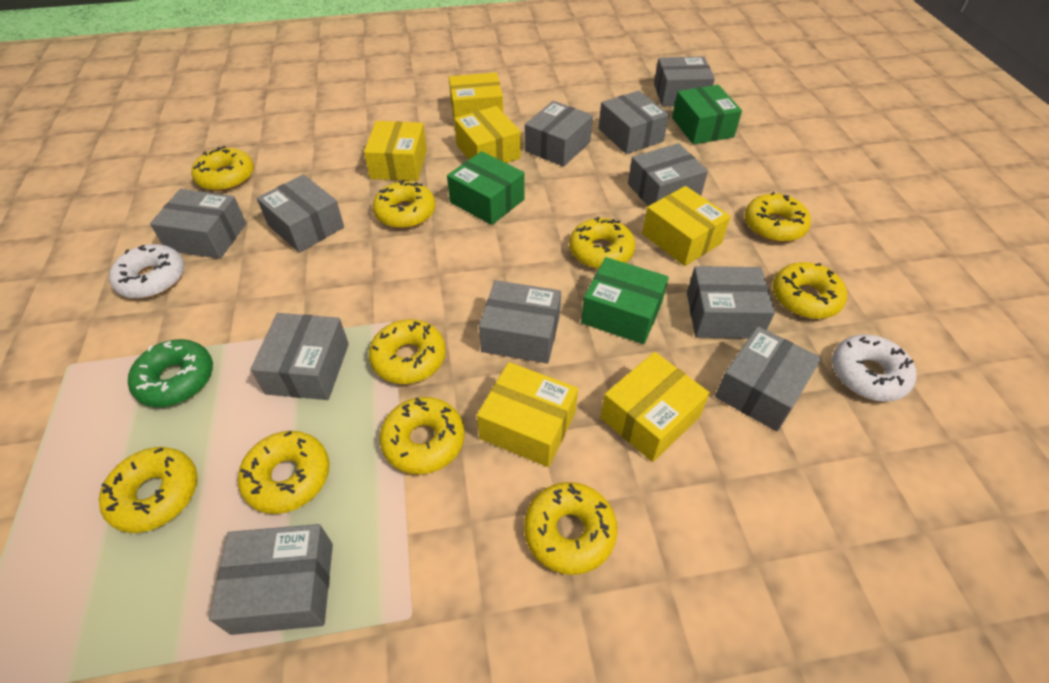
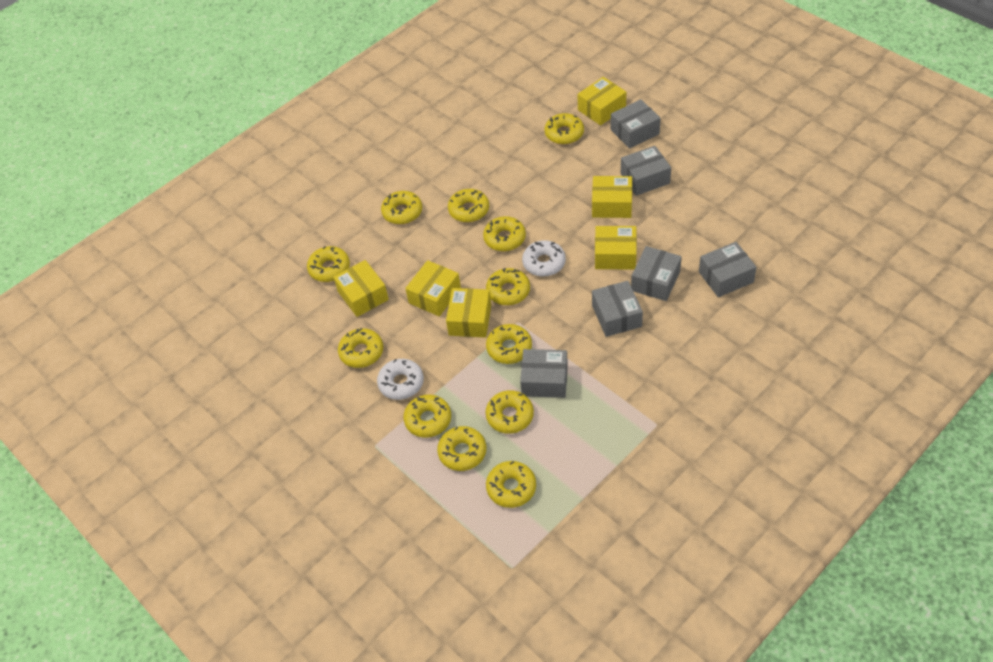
green box: 3 -> 0
green donut: 1 -> 0
grey box: 11 -> 6
yellow donut: 10 -> 12

